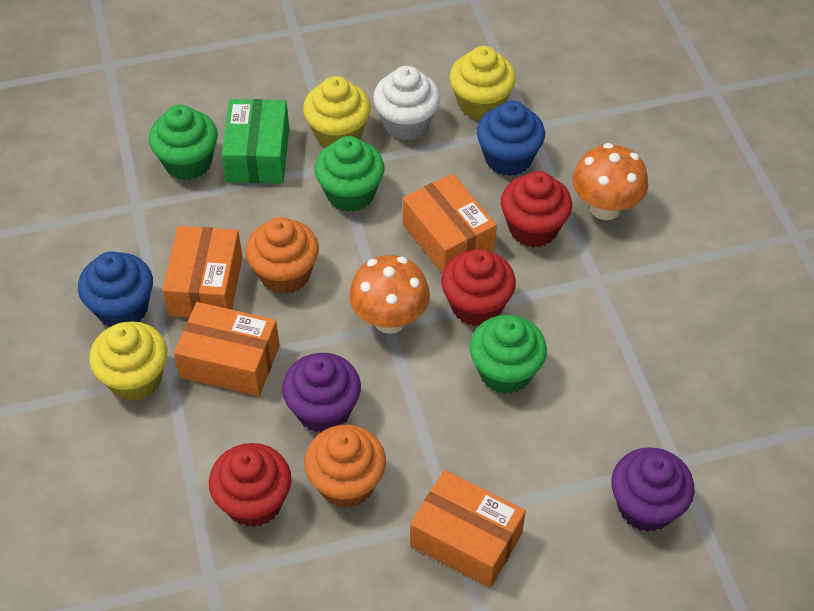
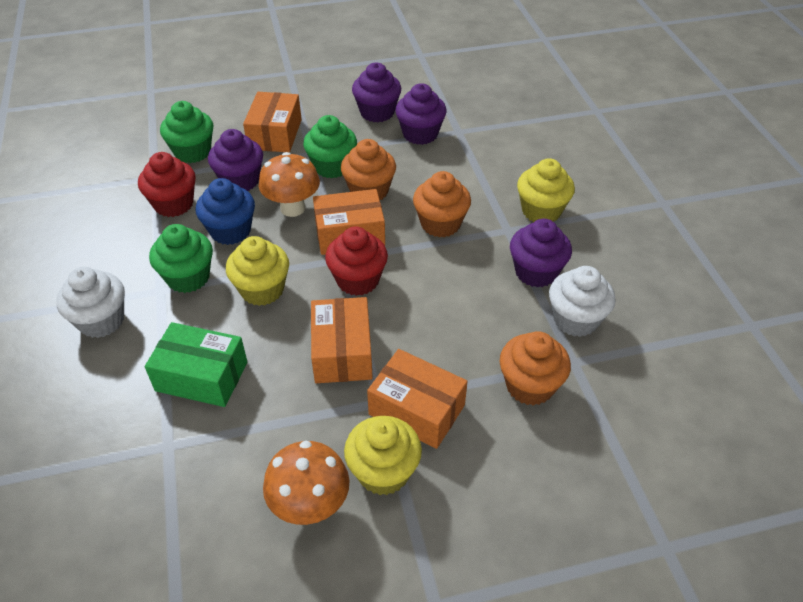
blue cupcake: 2 -> 1
orange cupcake: 2 -> 3
purple cupcake: 2 -> 4
red cupcake: 3 -> 2
white cupcake: 1 -> 2

